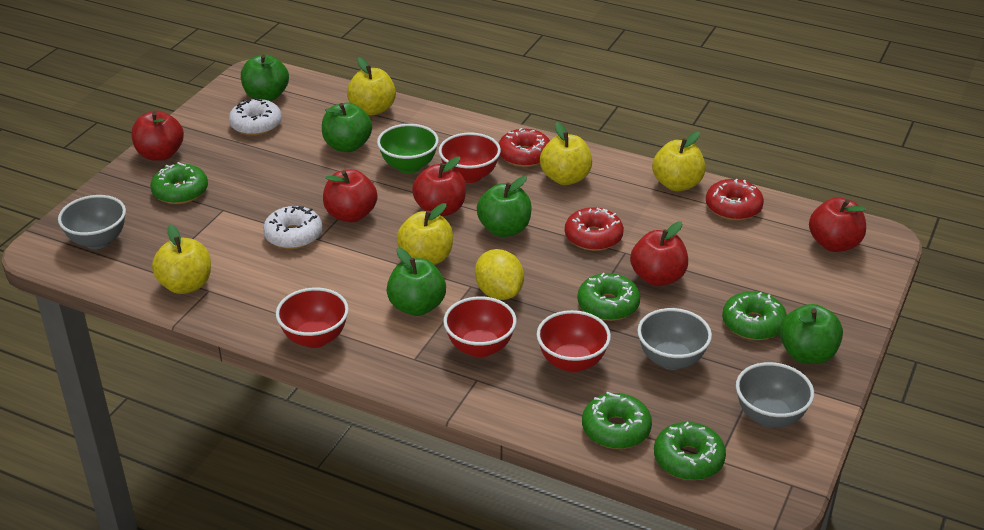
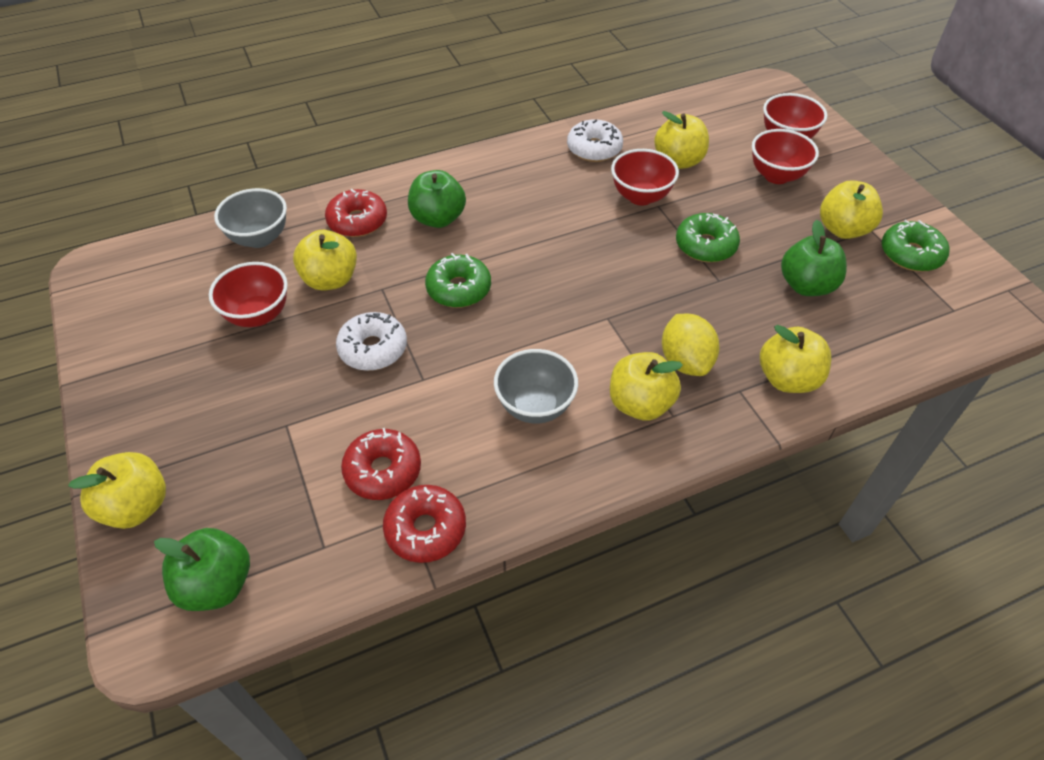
green apple: 5 -> 3
green bowl: 1 -> 0
green donut: 5 -> 3
grey bowl: 3 -> 2
red apple: 5 -> 0
yellow apple: 5 -> 6

